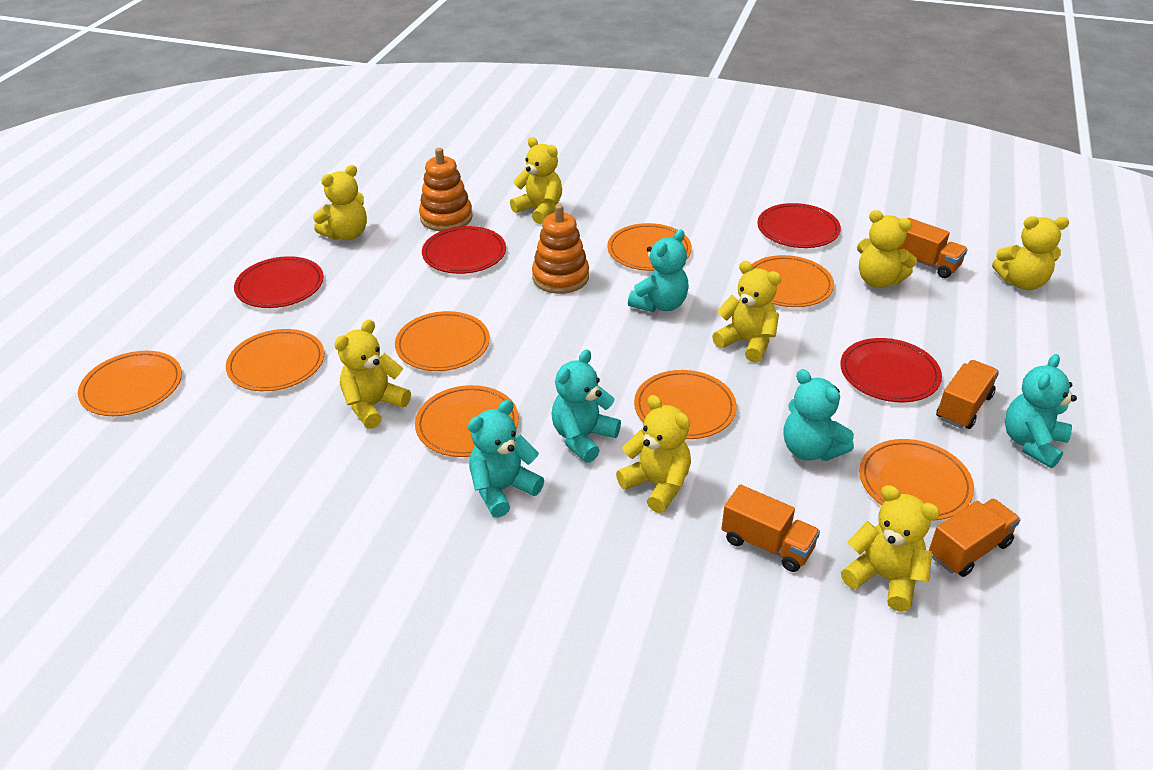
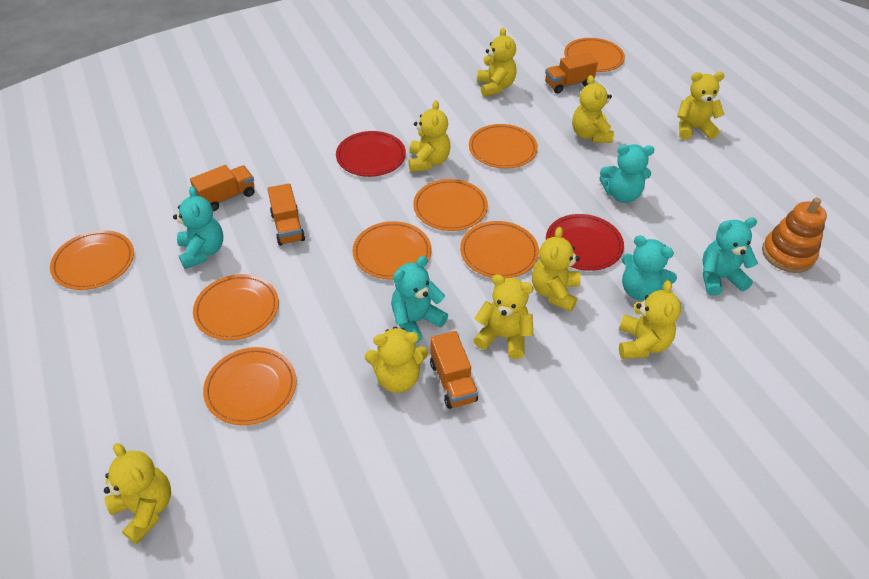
orange stacking toy: 2 -> 1
red plate: 4 -> 2
yellow teddy bear: 8 -> 9

